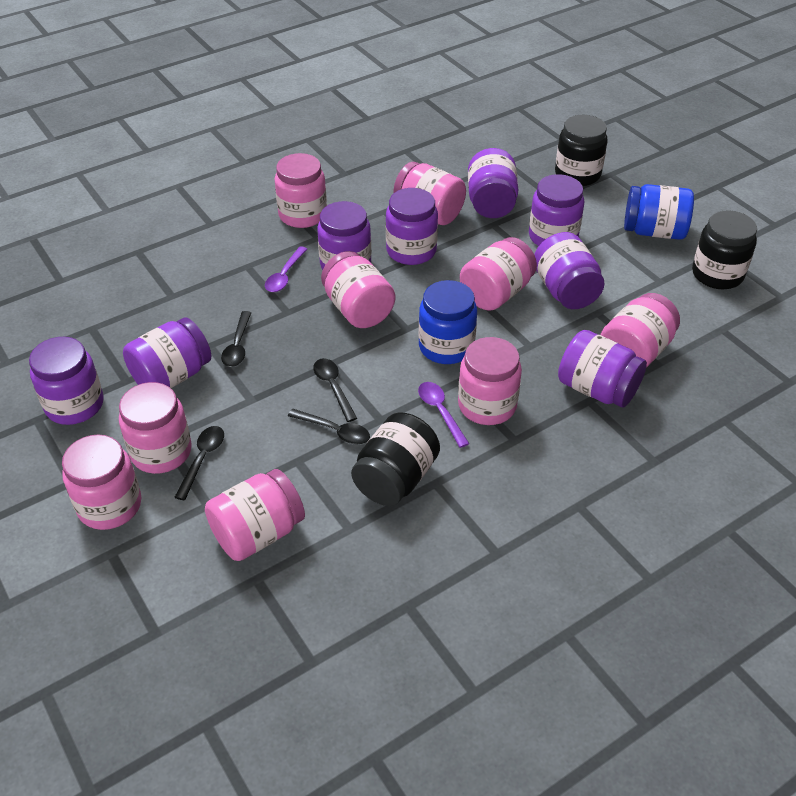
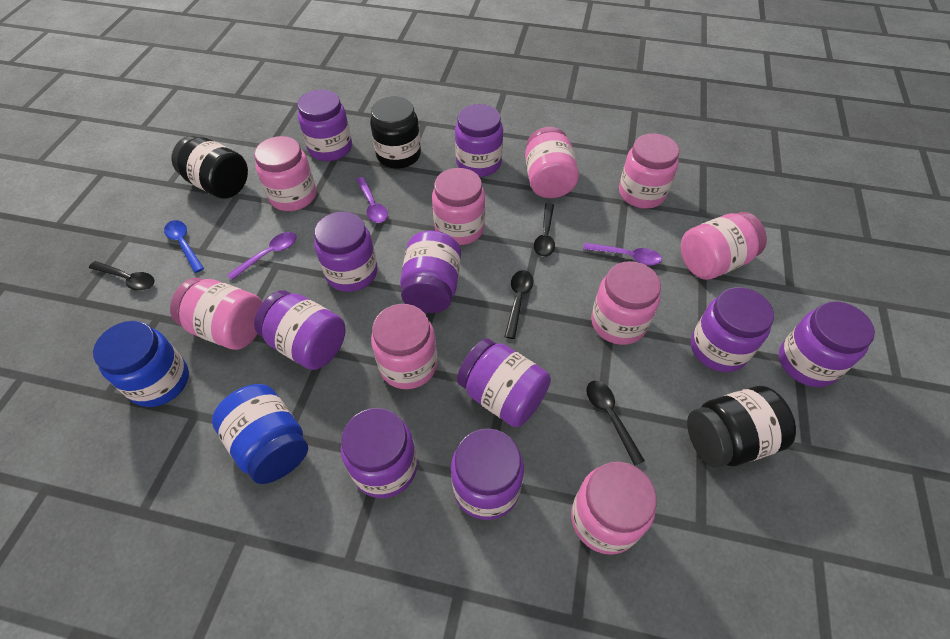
blue spoon: 0 -> 1
purple jar: 8 -> 10
purple spoon: 2 -> 3

